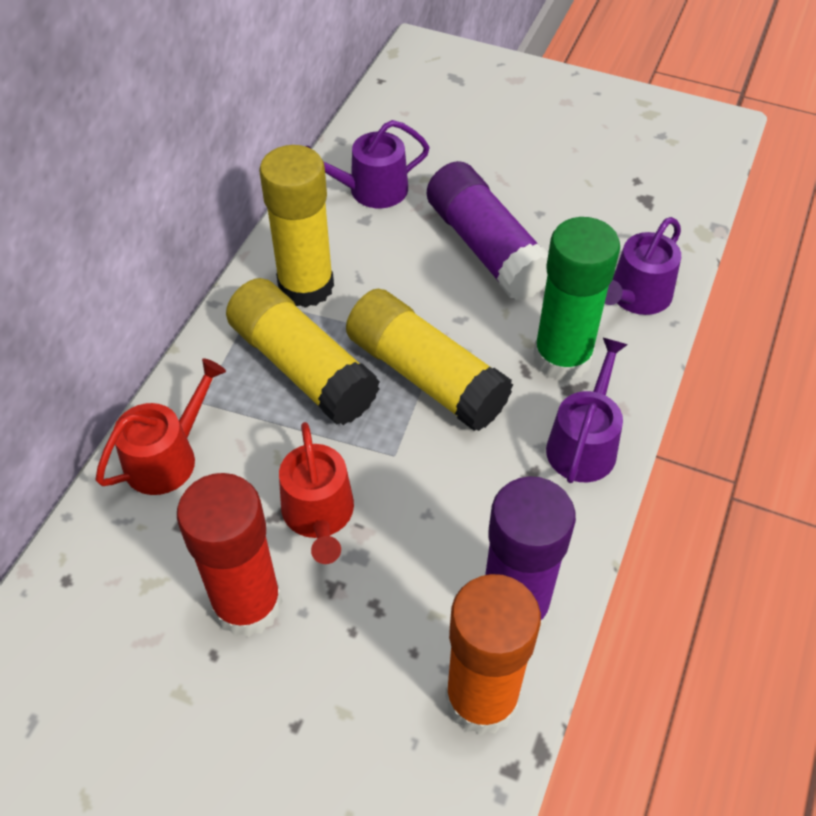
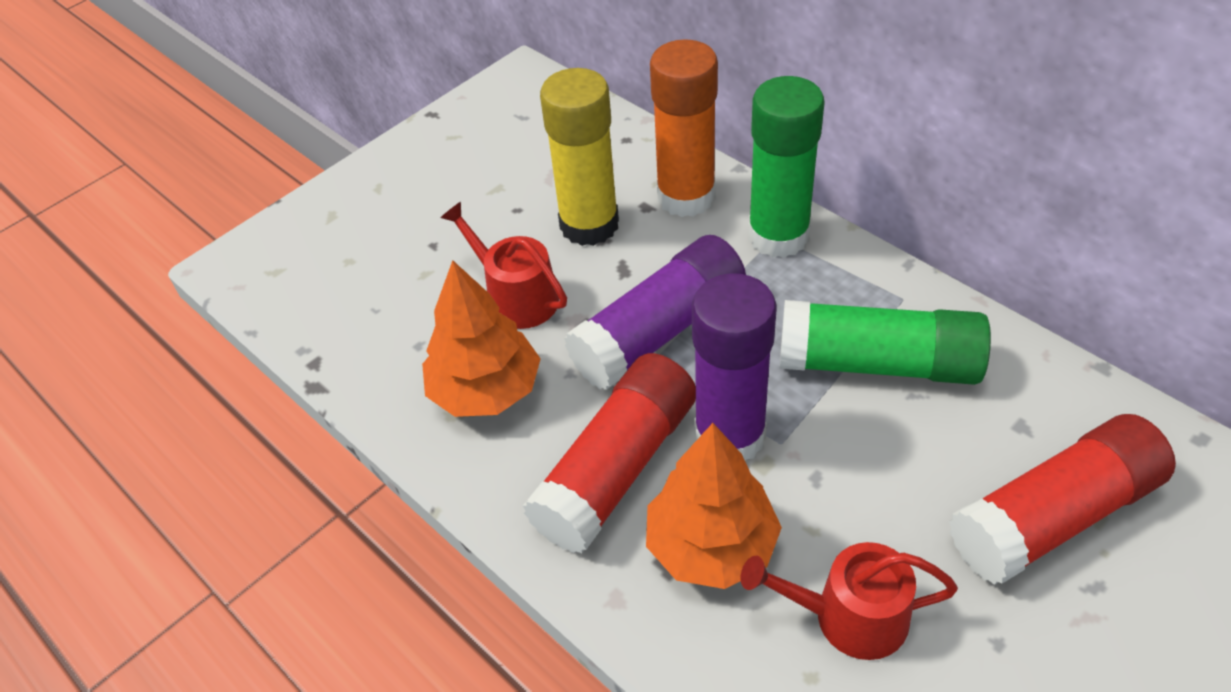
green glue stick: 1 -> 2
orange tree: 0 -> 2
purple watering can: 3 -> 0
red glue stick: 1 -> 2
yellow glue stick: 3 -> 1

